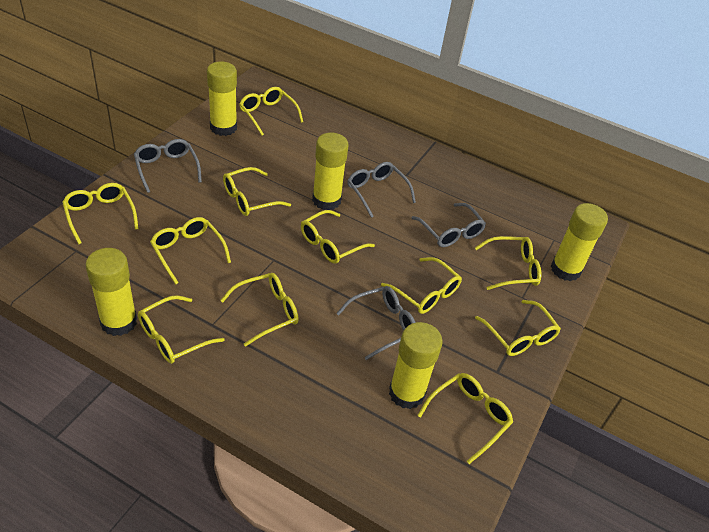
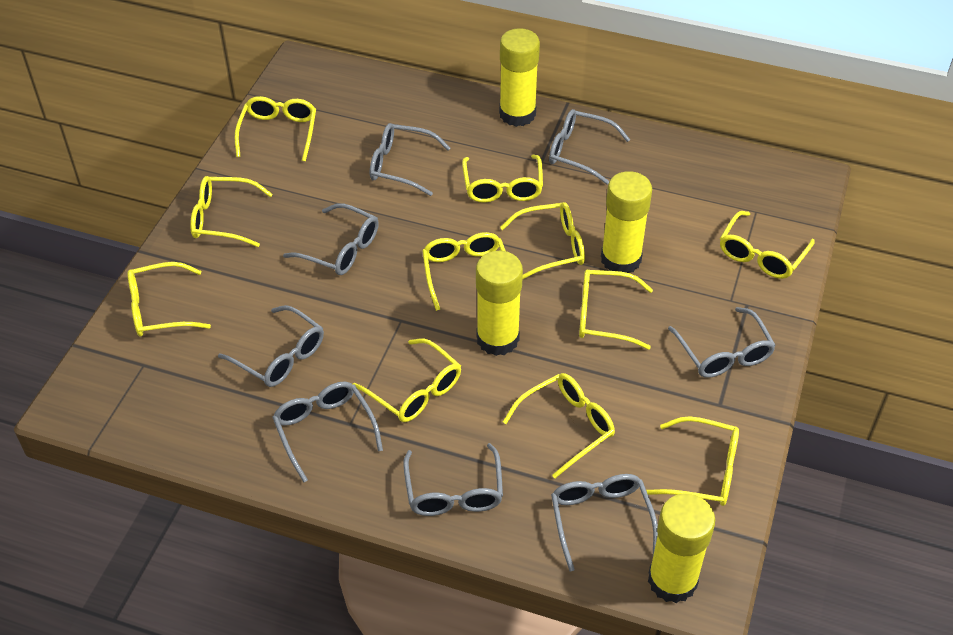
grey glasses: 4 -> 8
yellow glue stick: 5 -> 4

